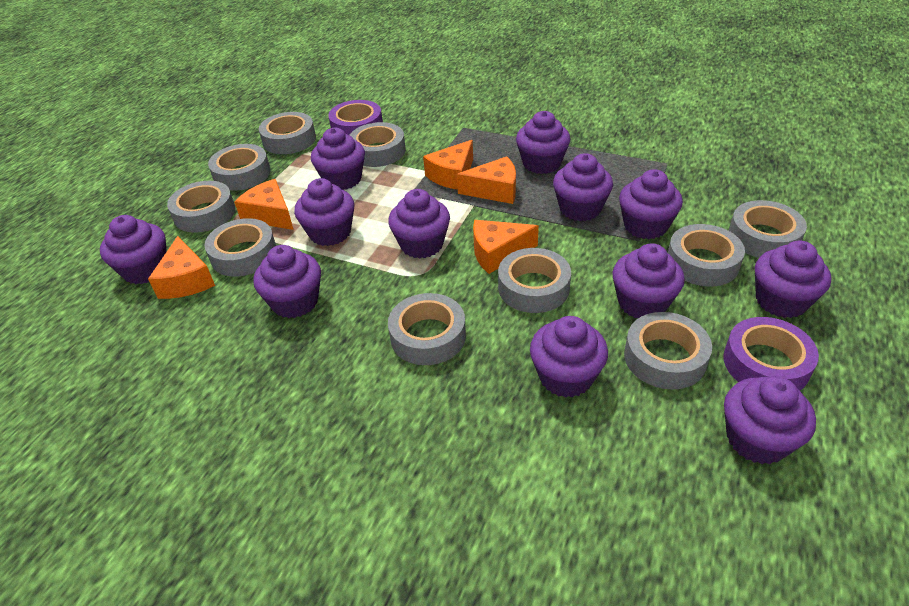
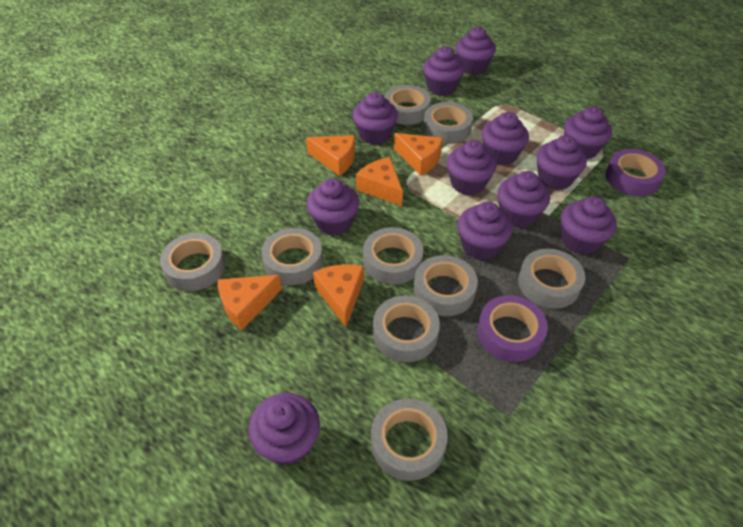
grey tape: 10 -> 9

